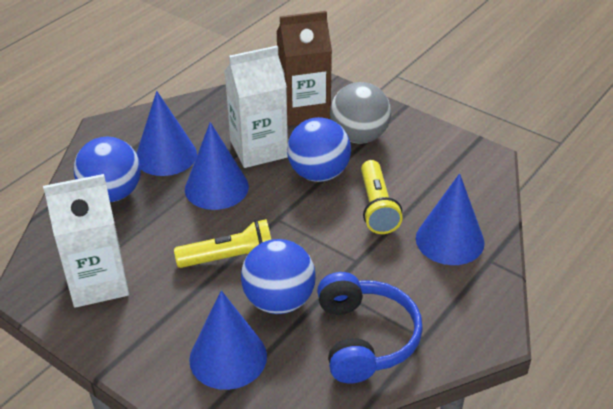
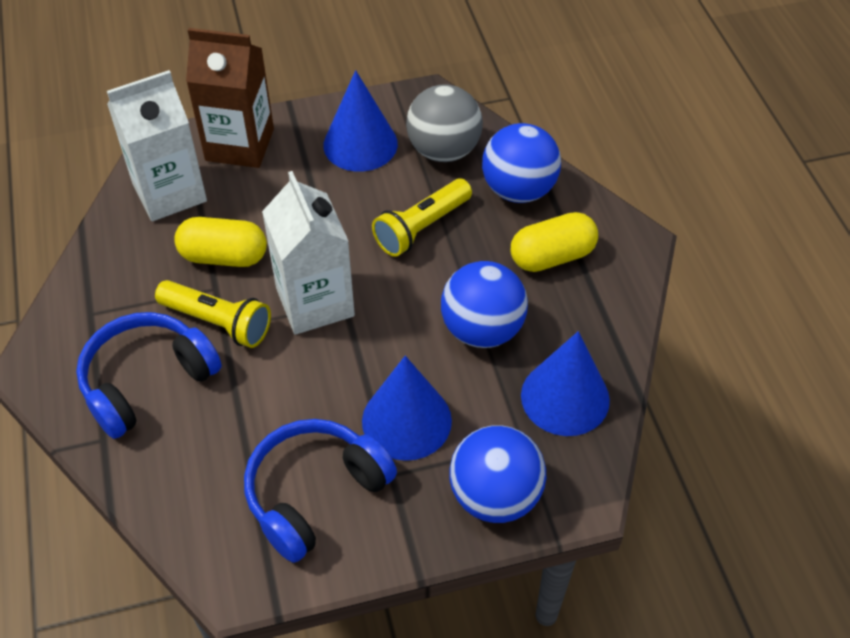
blue cone: 4 -> 3
blue headphones: 1 -> 2
yellow capsule: 0 -> 2

